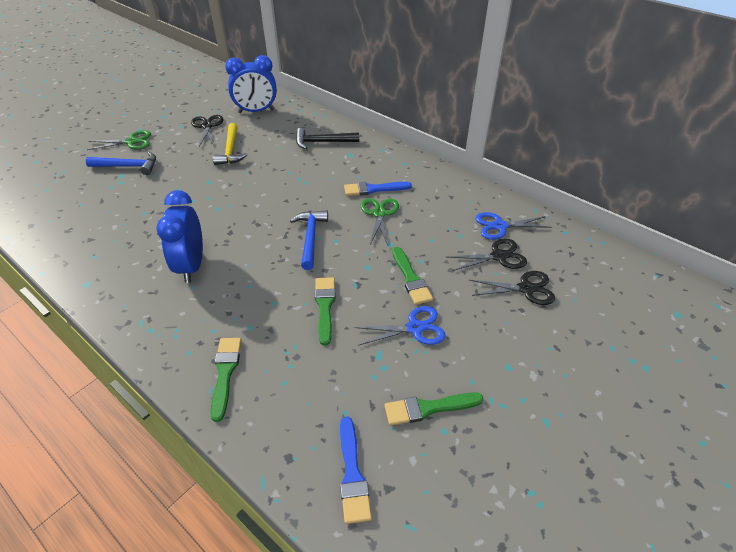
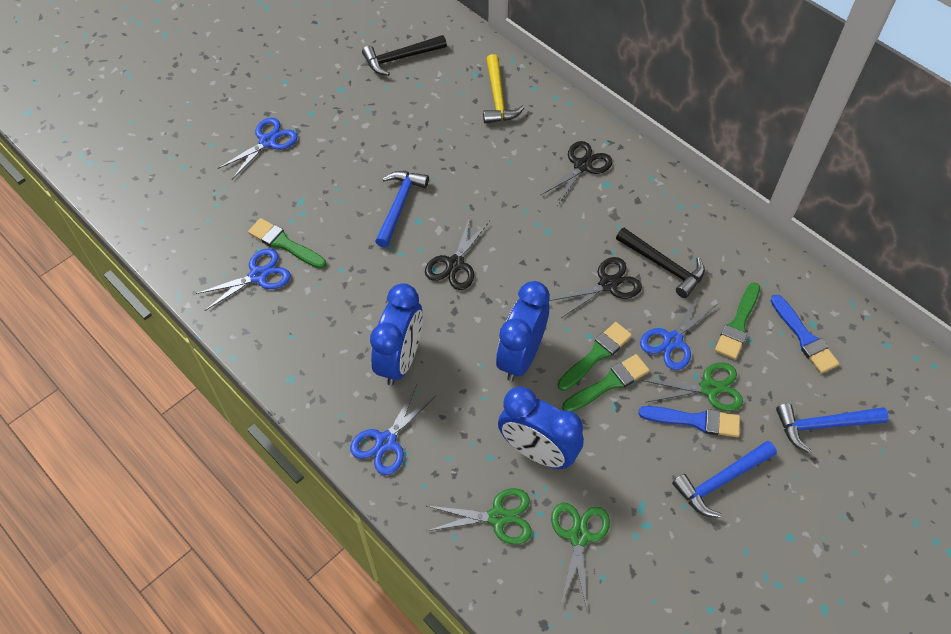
black hammer: 1 -> 2
blue clock: 2 -> 3
blue hammer: 2 -> 3
blue scissors: 2 -> 4
green scissors: 2 -> 3

